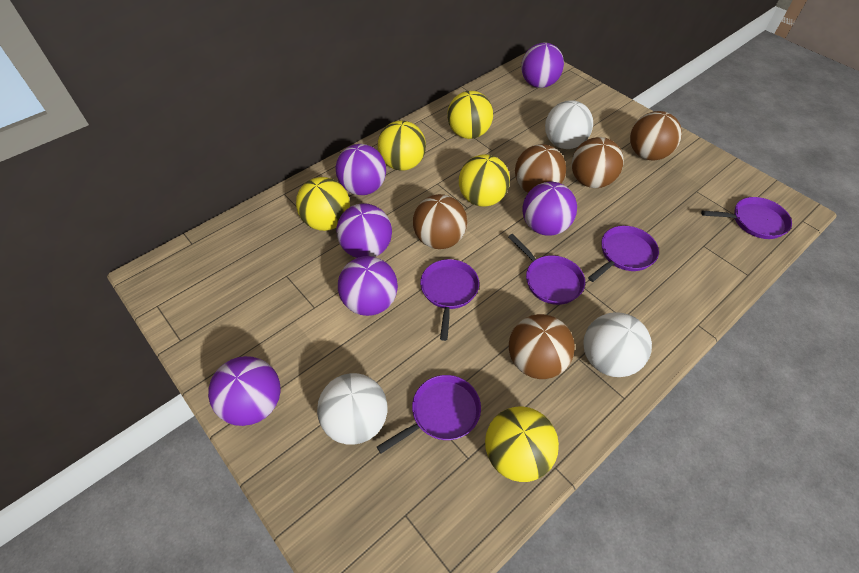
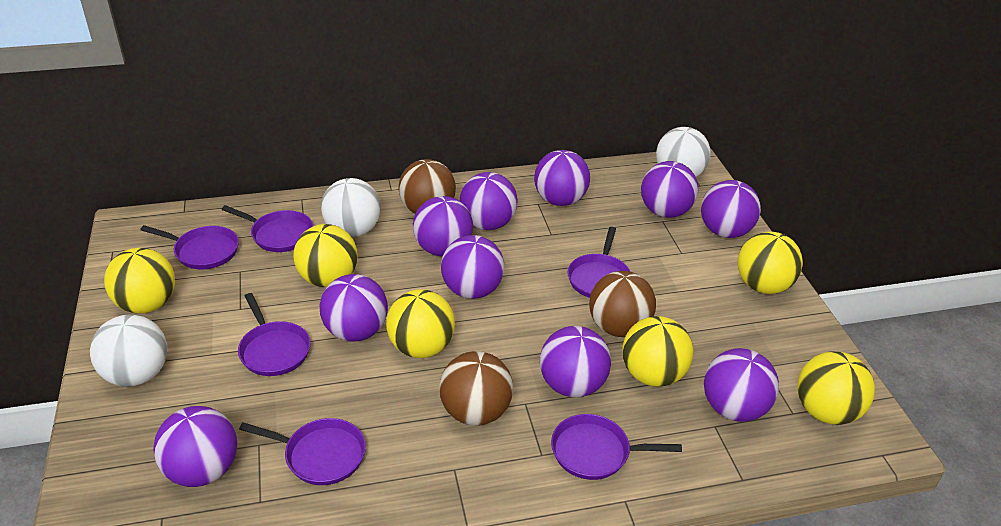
brown ball: 5 -> 3
purple ball: 6 -> 10
purple pan: 5 -> 6
yellow ball: 5 -> 6

